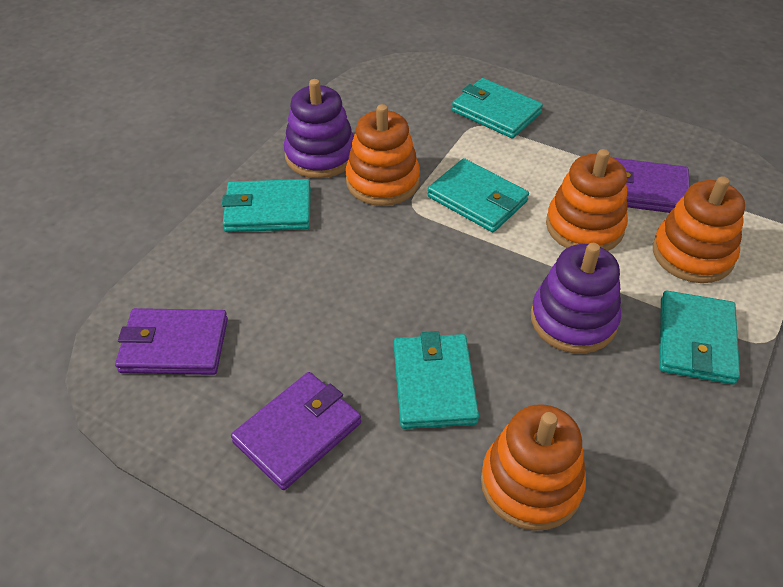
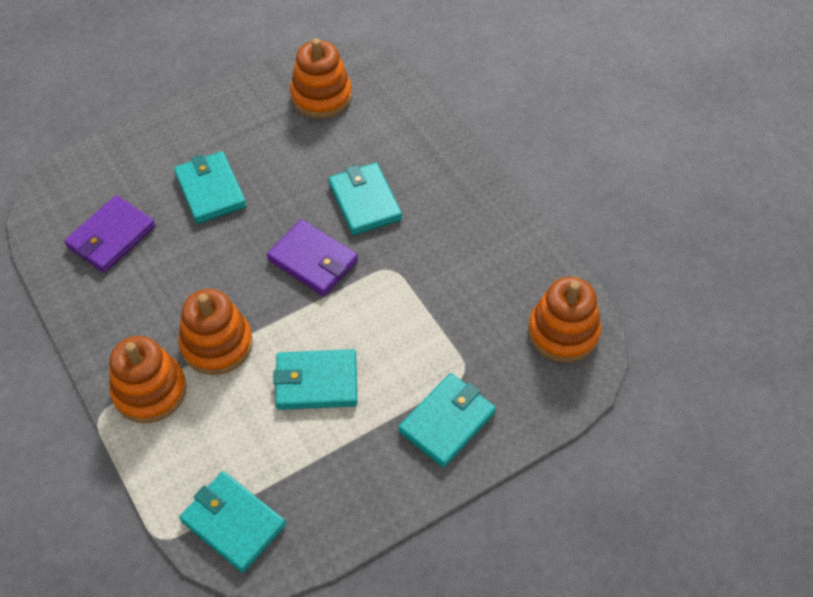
purple stacking toy: 2 -> 0
purple wallet: 3 -> 2

